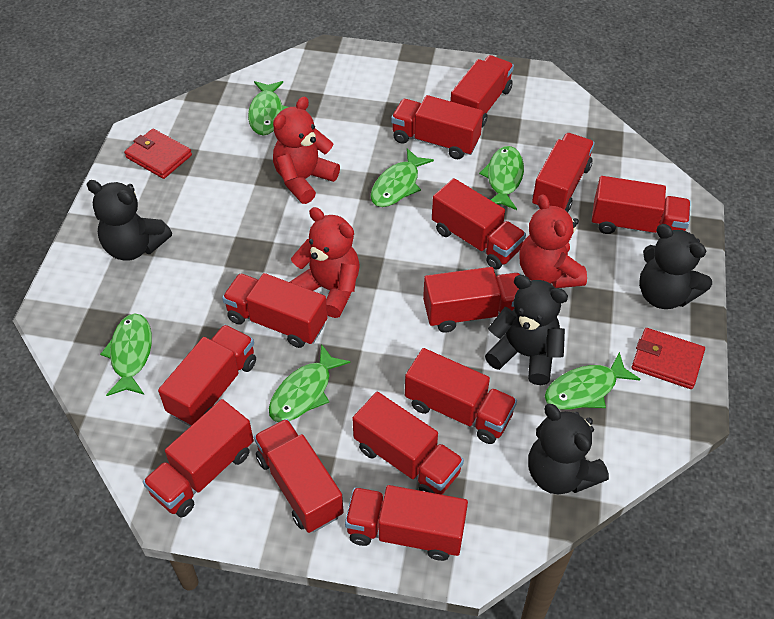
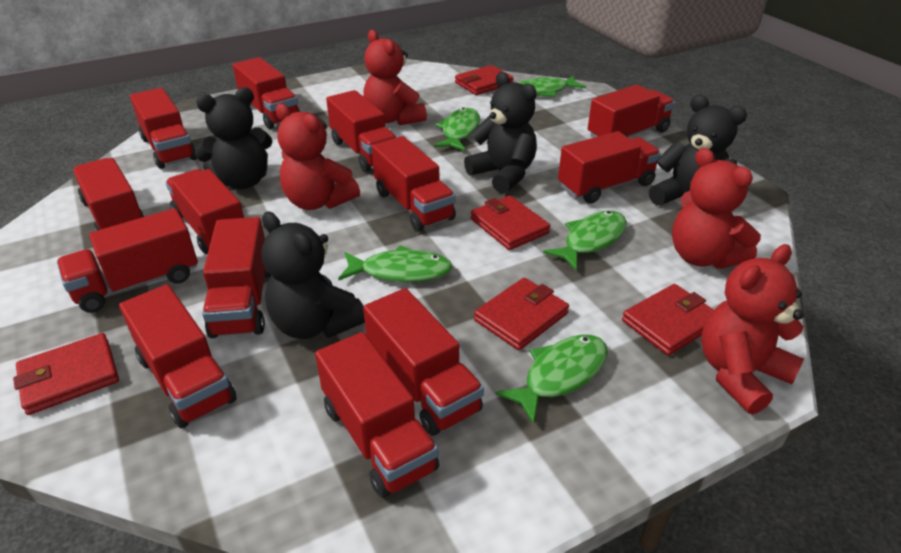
green fish: 6 -> 5
red teddy bear: 3 -> 4
red wallet: 2 -> 5

